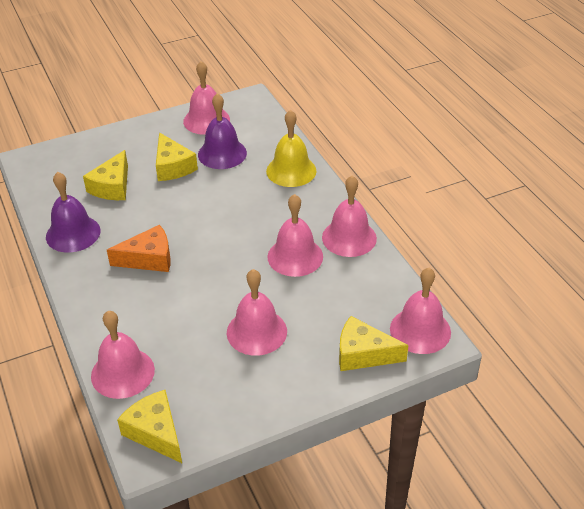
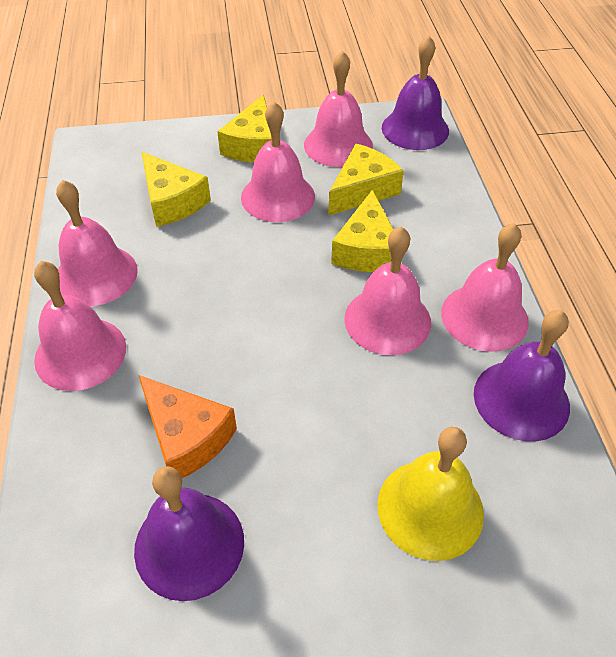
purple bell: 2 -> 3

